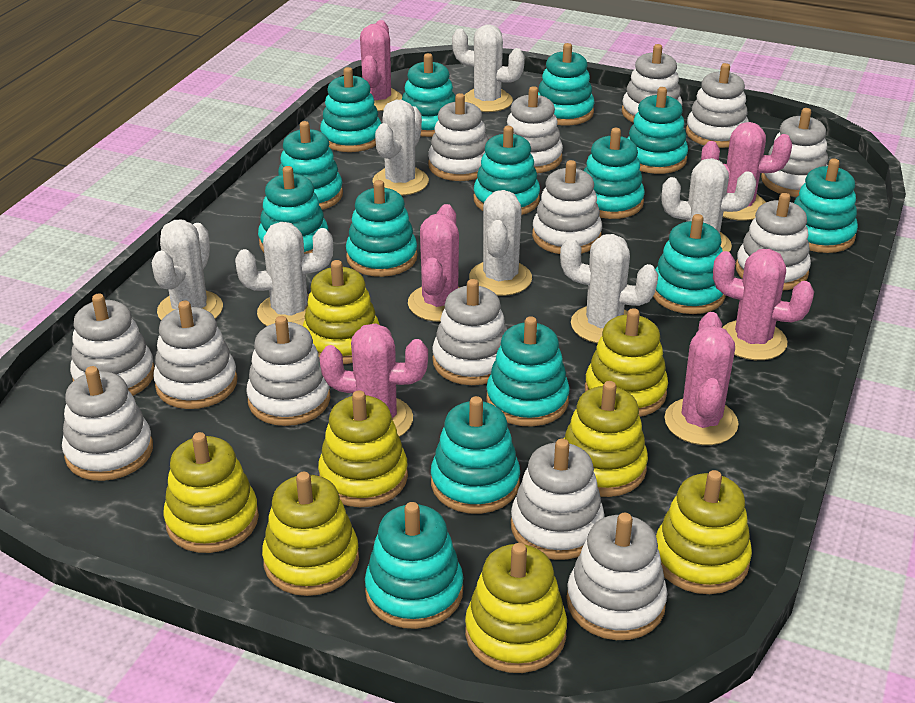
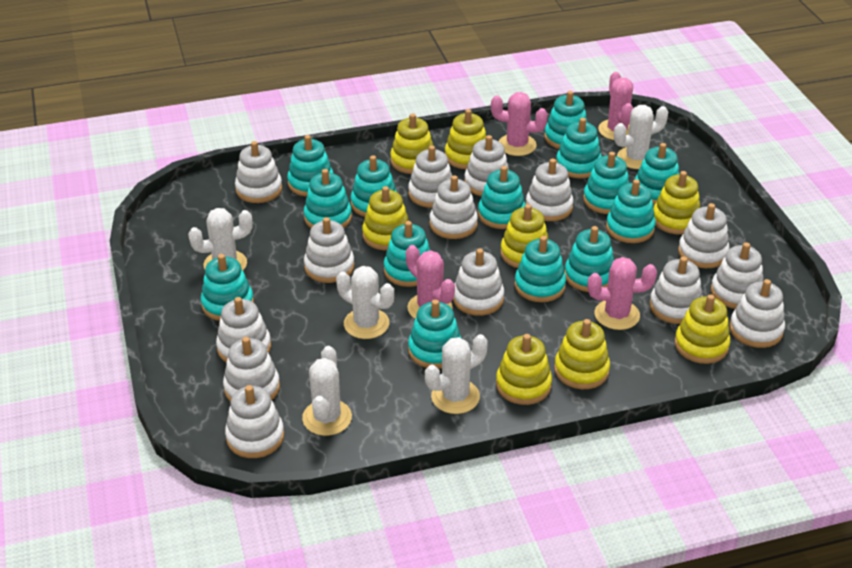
pink cactus: 6 -> 4
white cactus: 7 -> 5

